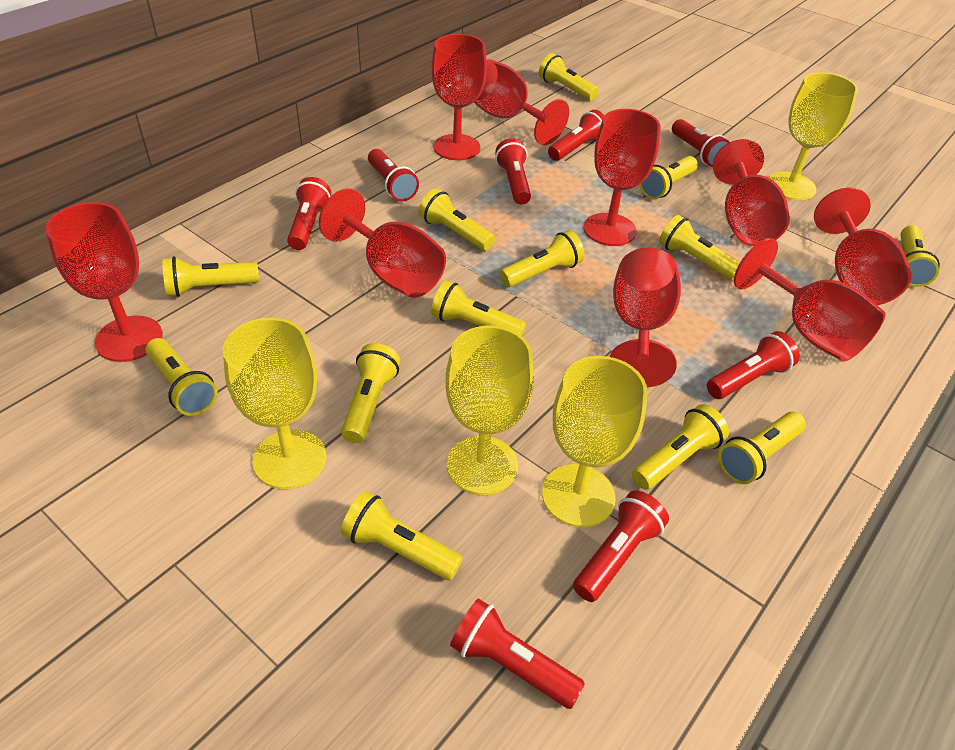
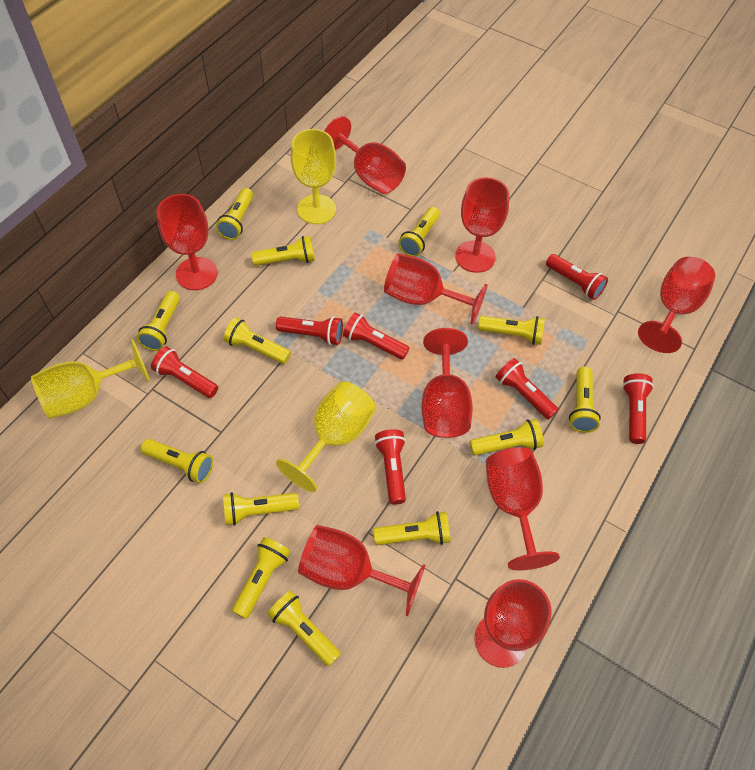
red flashlight: 8 -> 7
yellow goblet: 4 -> 3

